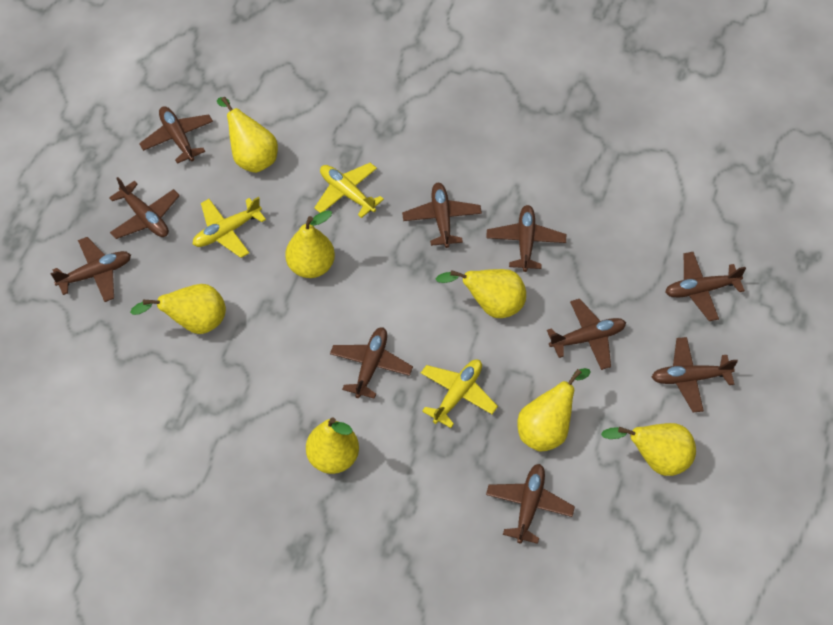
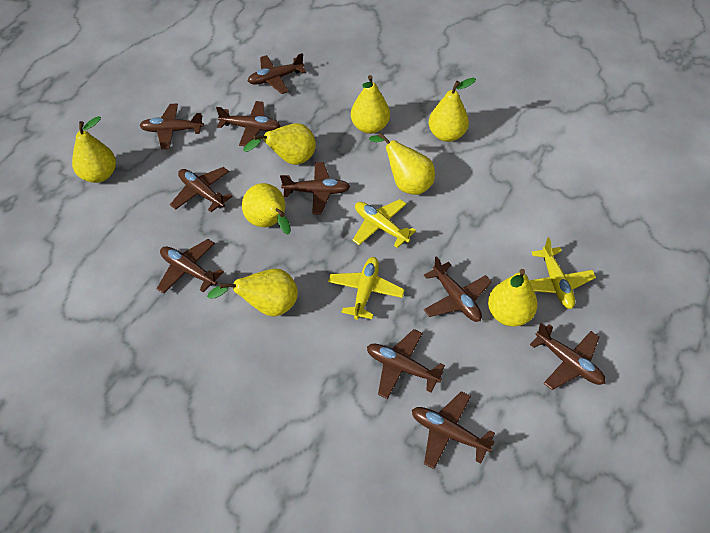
yellow pear: 7 -> 8

